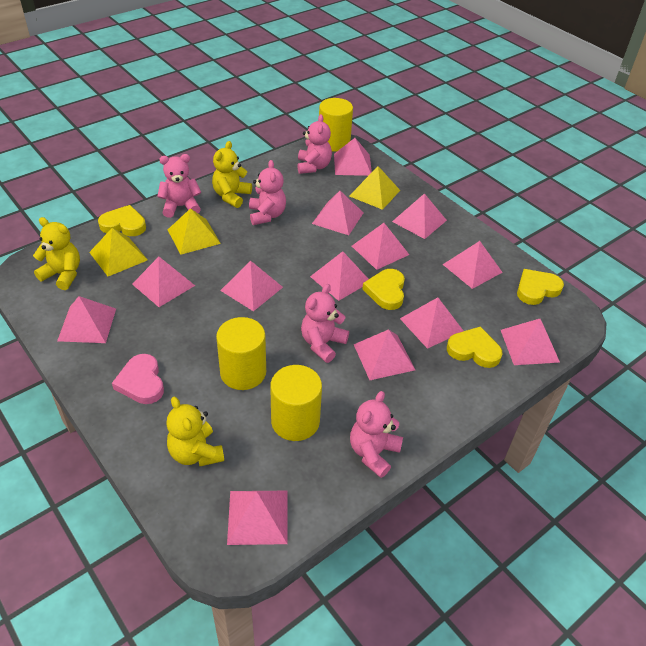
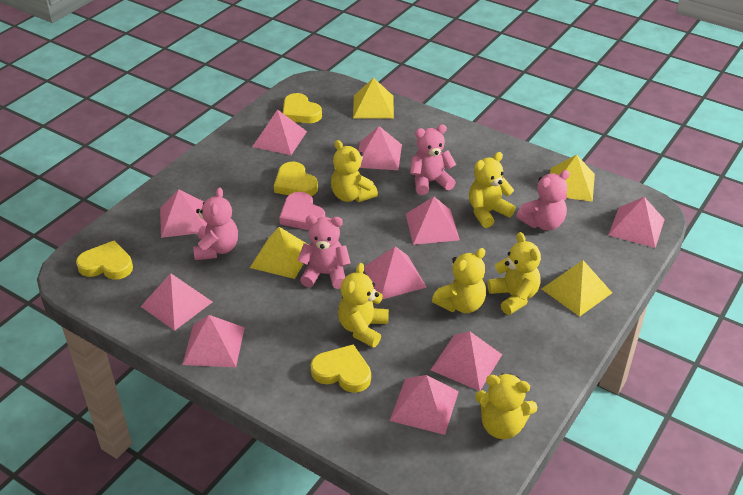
pink pyramid: 13 -> 10
pink teddy bear: 5 -> 4
yellow cylinder: 3 -> 0
yellow pyramid: 3 -> 4
yellow teddy bear: 3 -> 6

